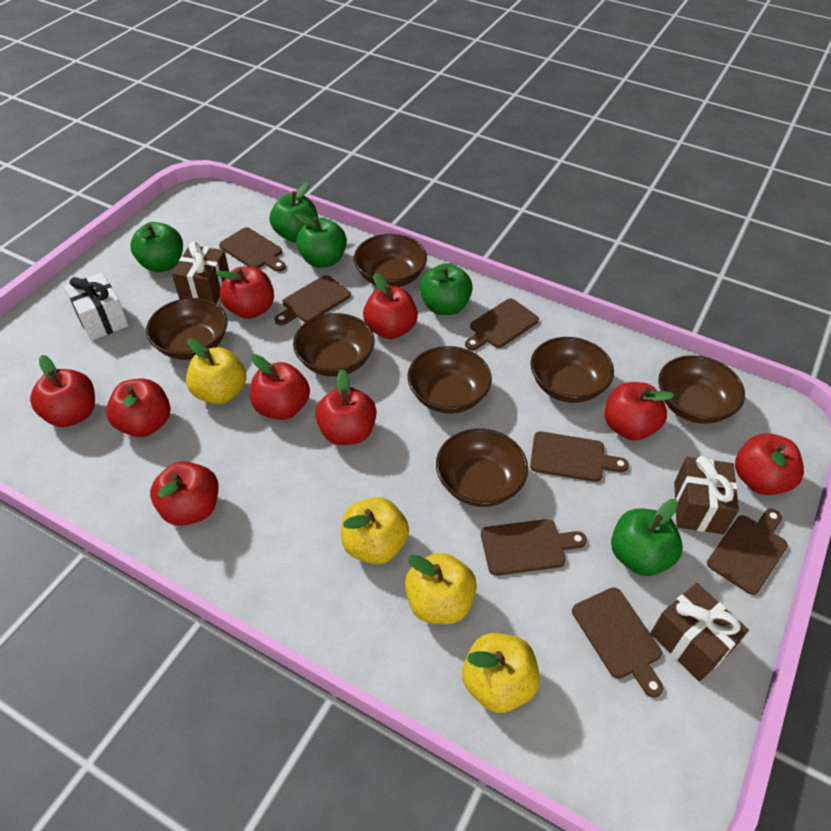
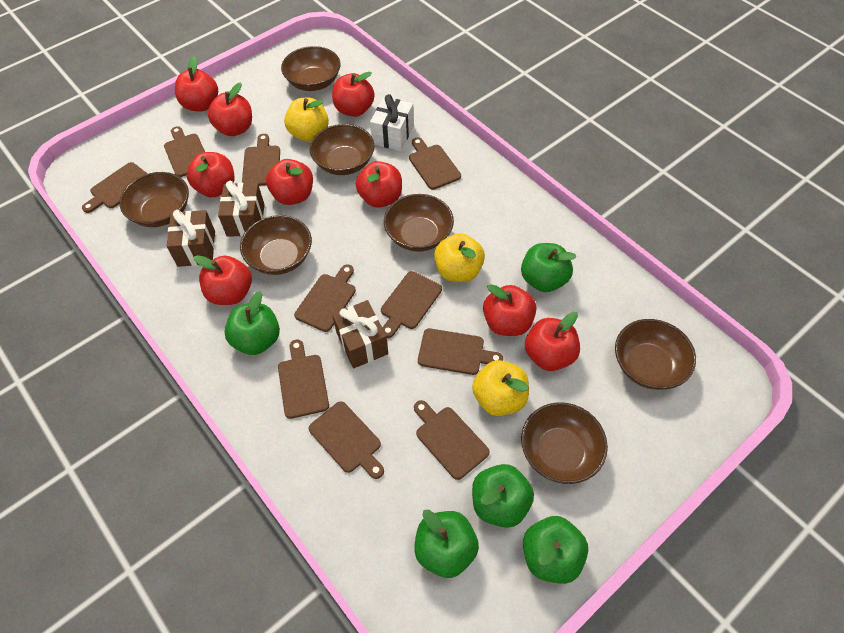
brown cutting board: 7 -> 10
yellow apple: 4 -> 3

